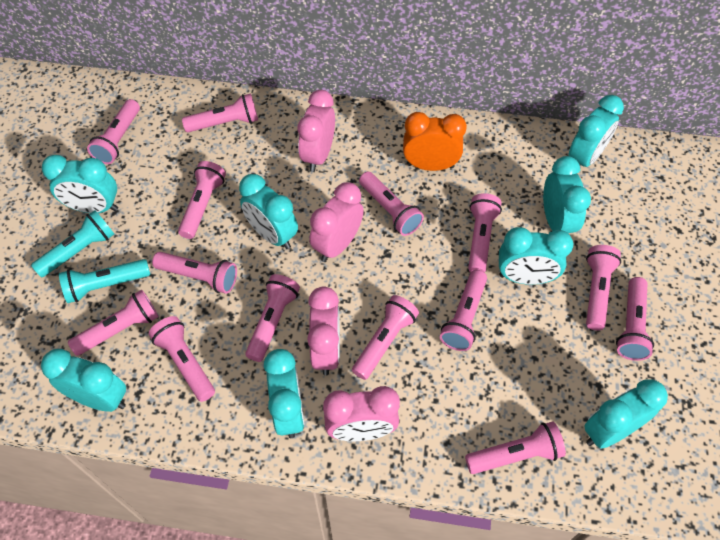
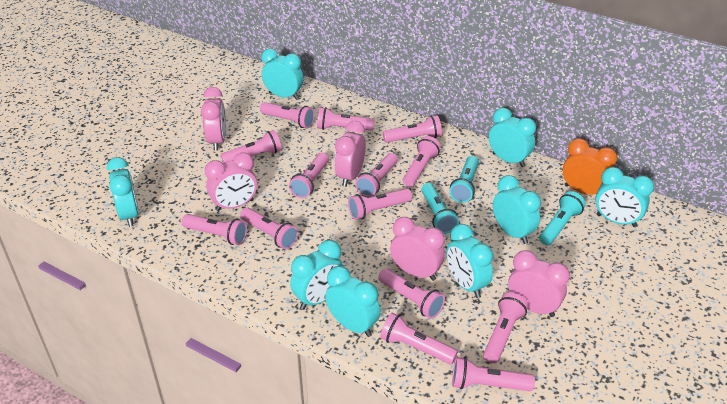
pink clock: 4 -> 5
turquoise flashlight: 2 -> 3

